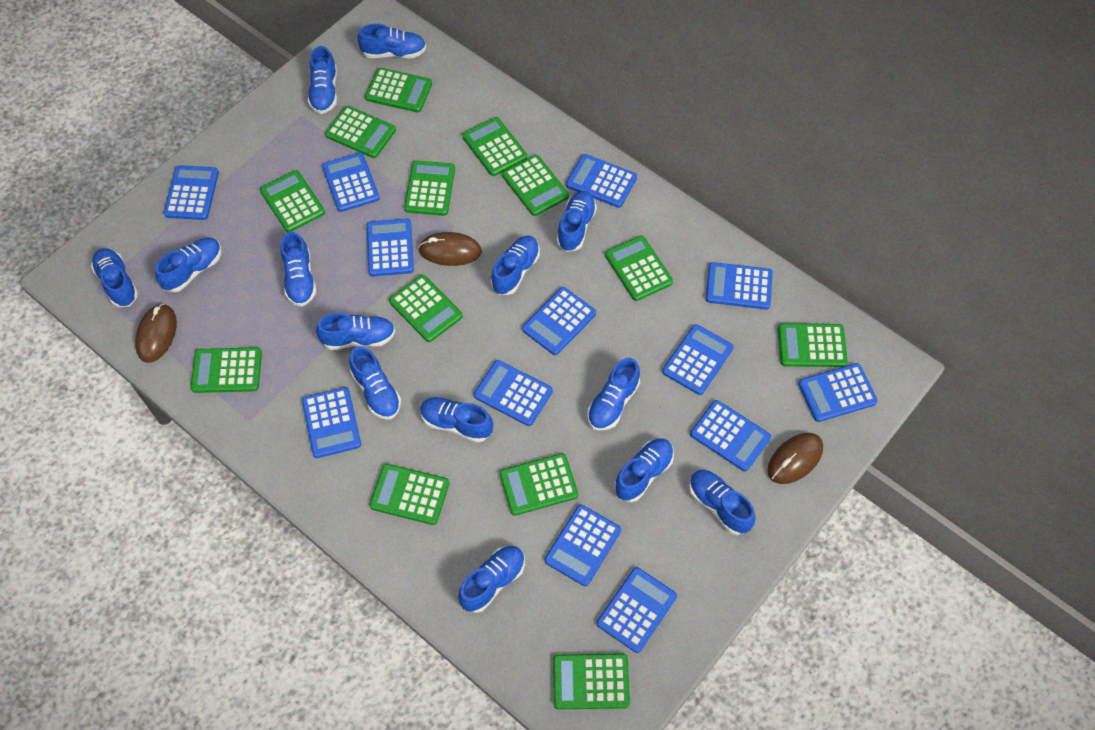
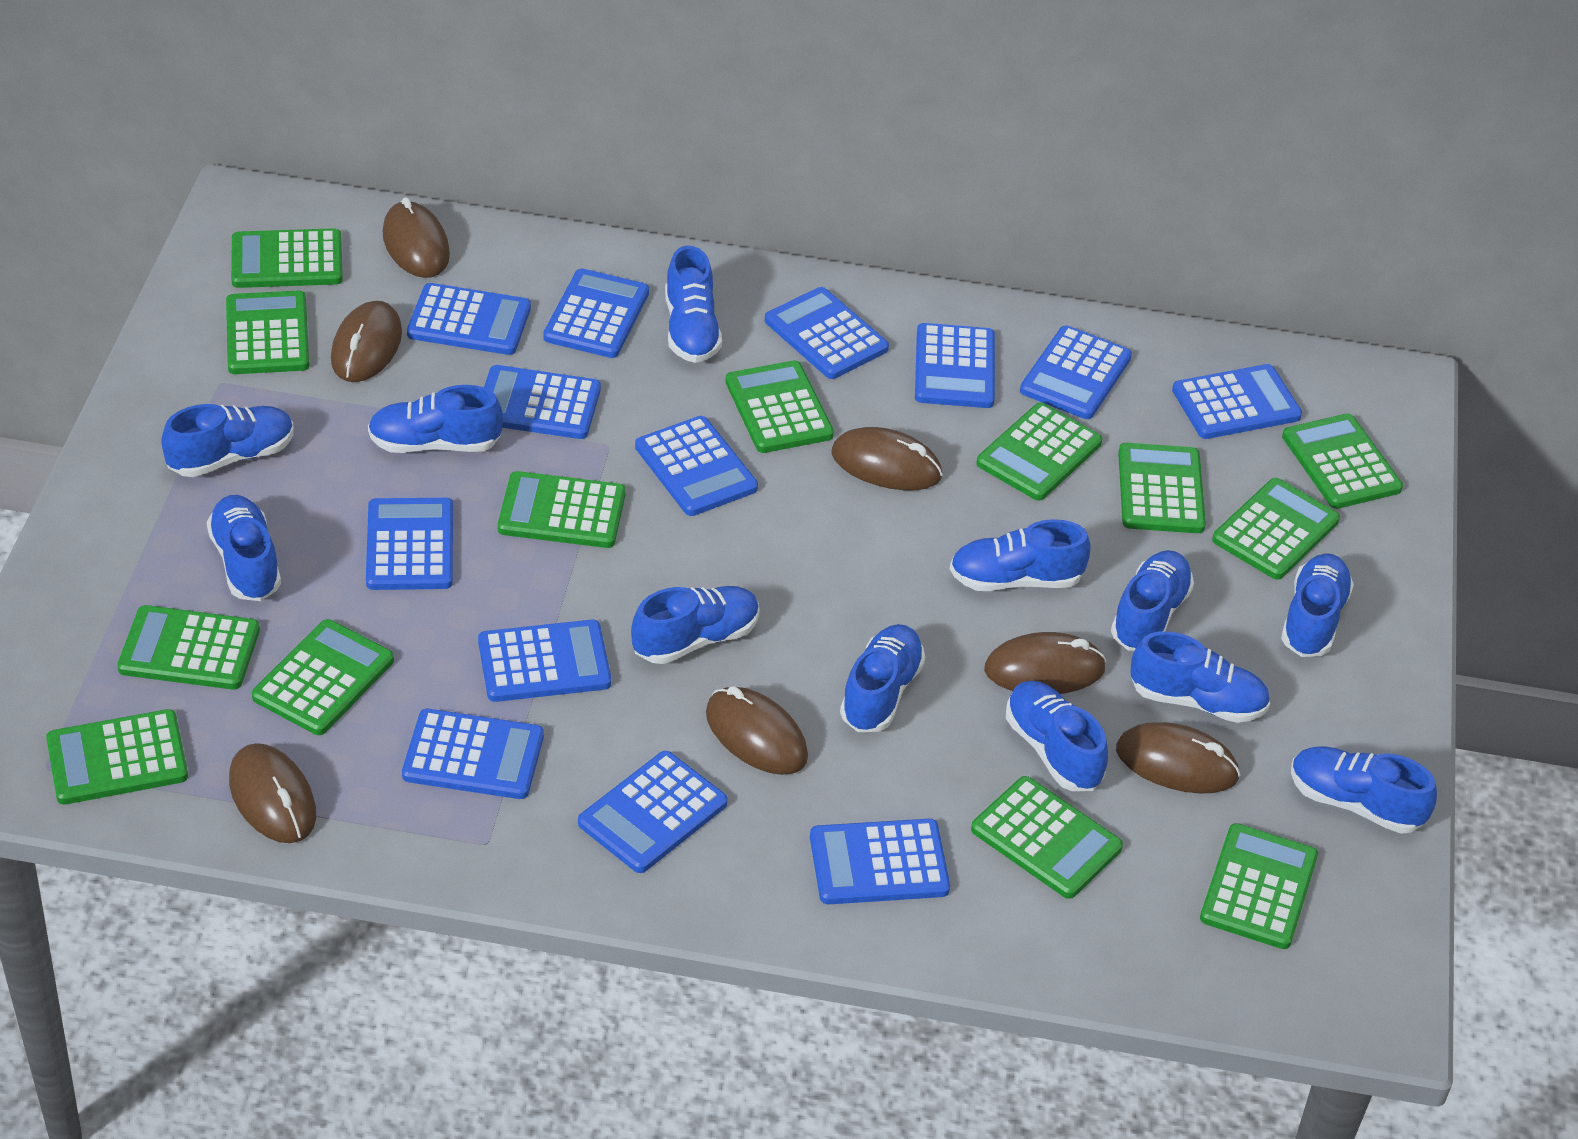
blue shoe: 14 -> 12
brown mouse: 3 -> 7

